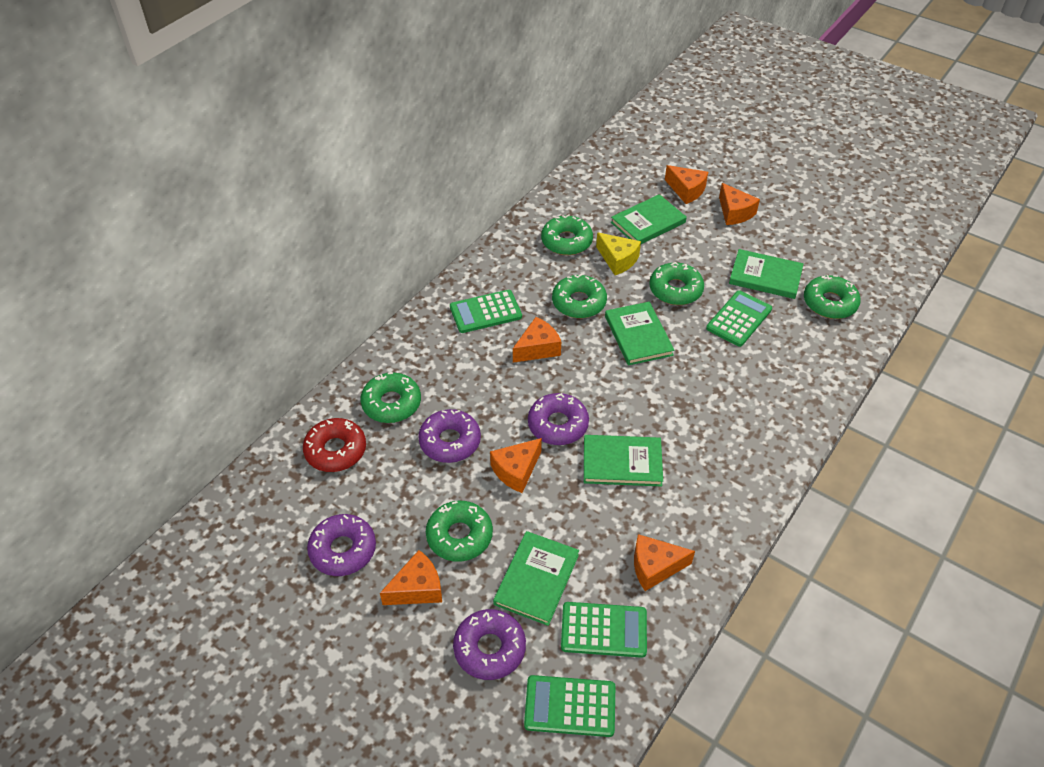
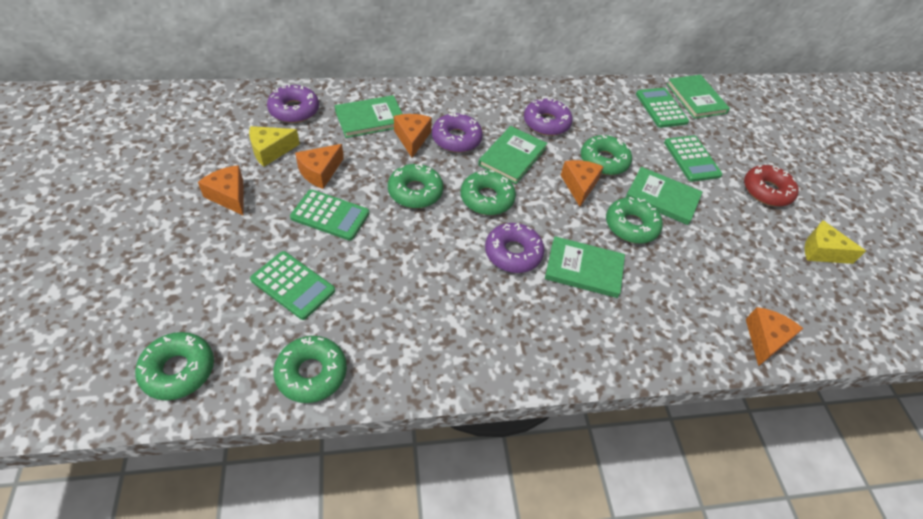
orange cheese: 6 -> 5
yellow cheese: 1 -> 2

